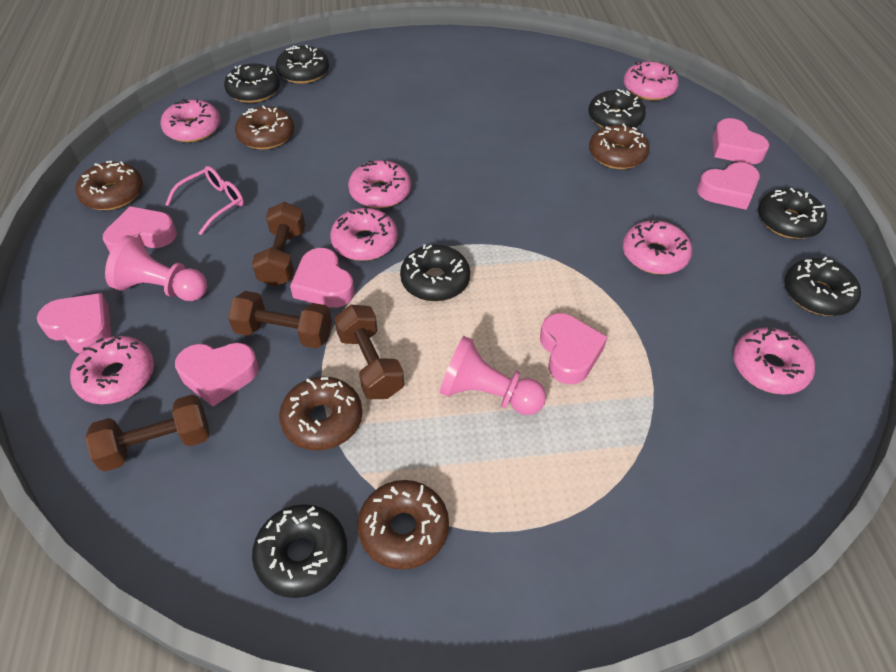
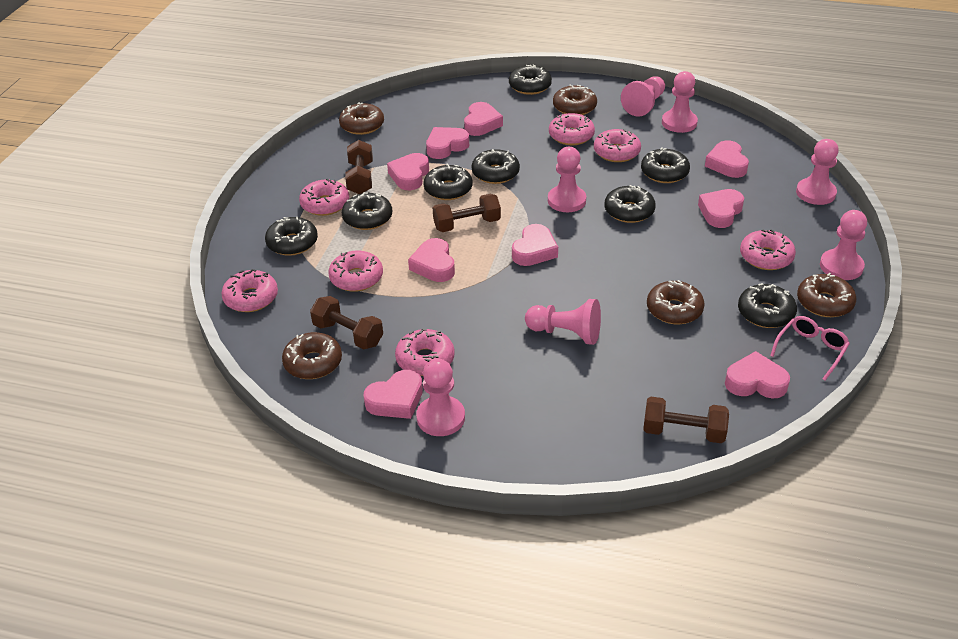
black donut: 7 -> 8
pink heart: 7 -> 9
pink pawn: 2 -> 7

